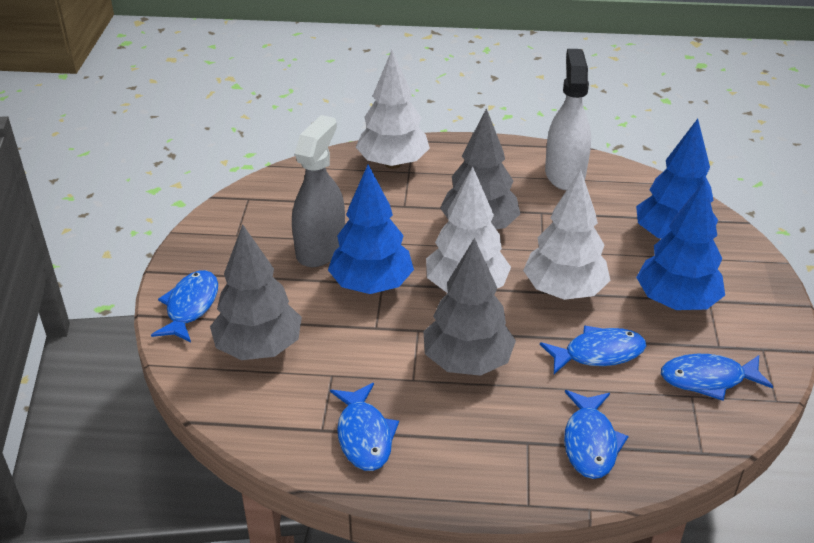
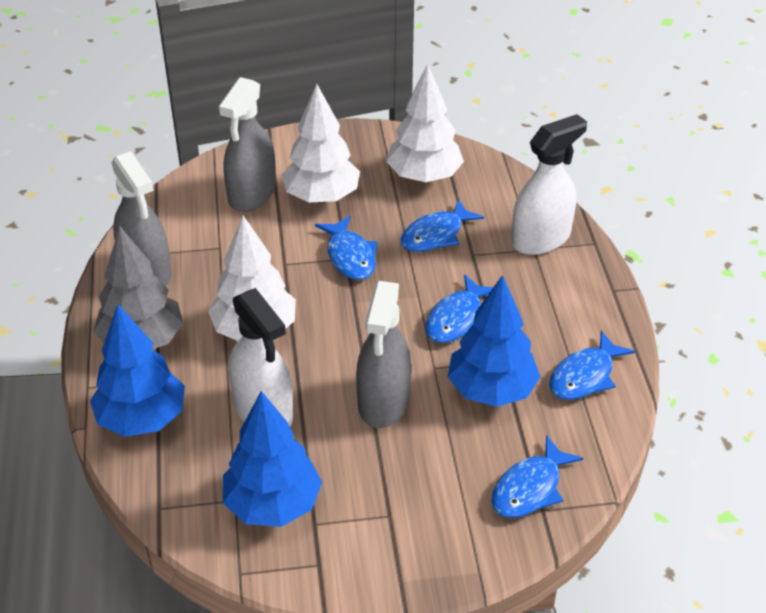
grey spray bottle: 1 -> 3
grey tree: 3 -> 1
white spray bottle: 1 -> 2

